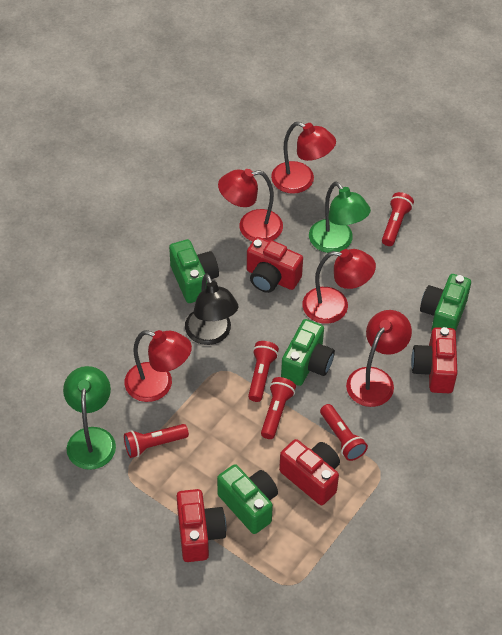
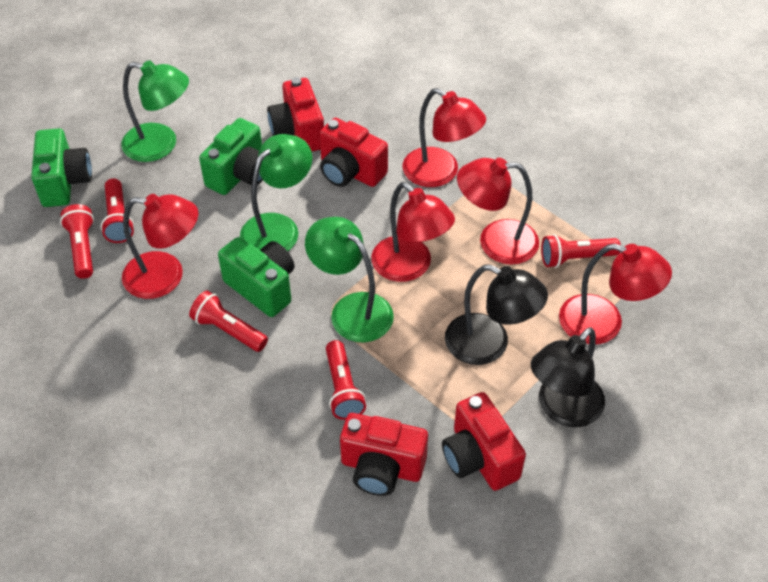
black lamp: 1 -> 2
green camera: 4 -> 3
green lamp: 2 -> 3

